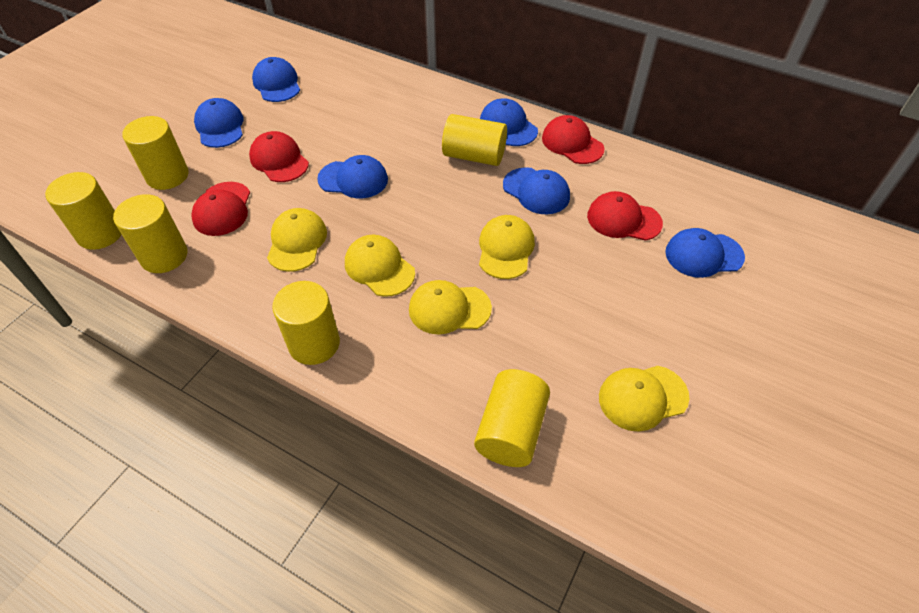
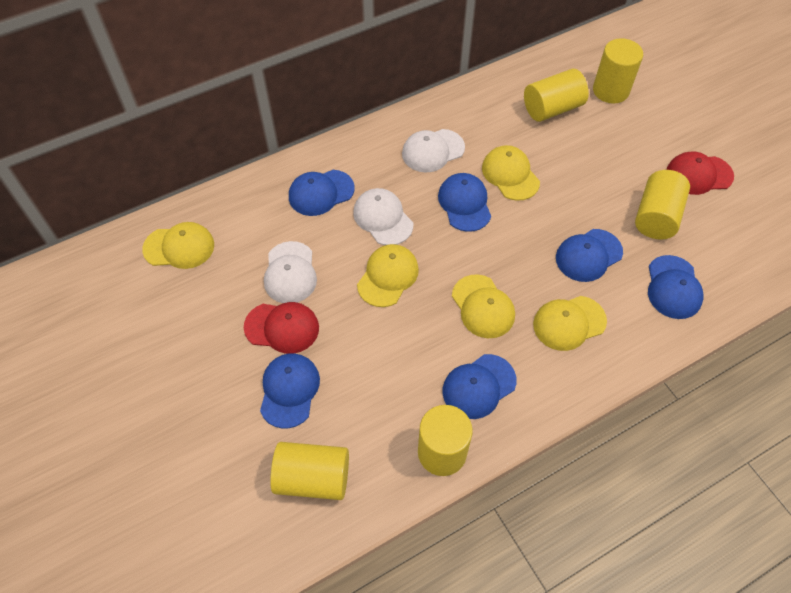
red cap: 4 -> 2
white cap: 0 -> 3
yellow cylinder: 6 -> 5

